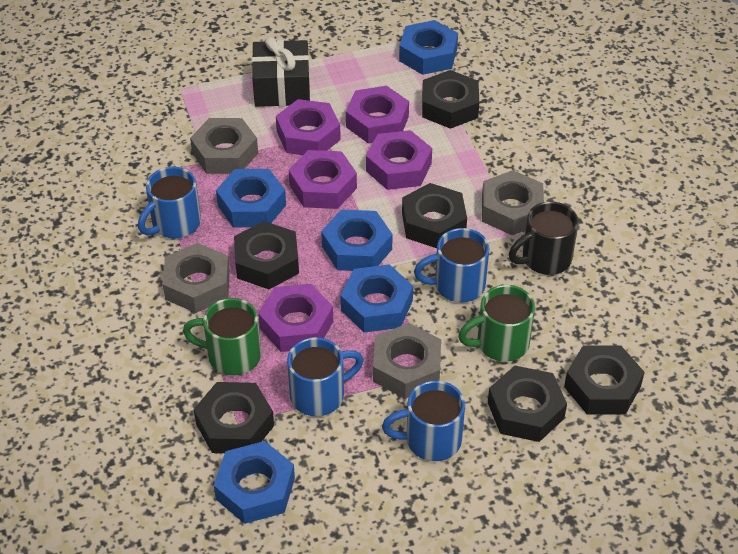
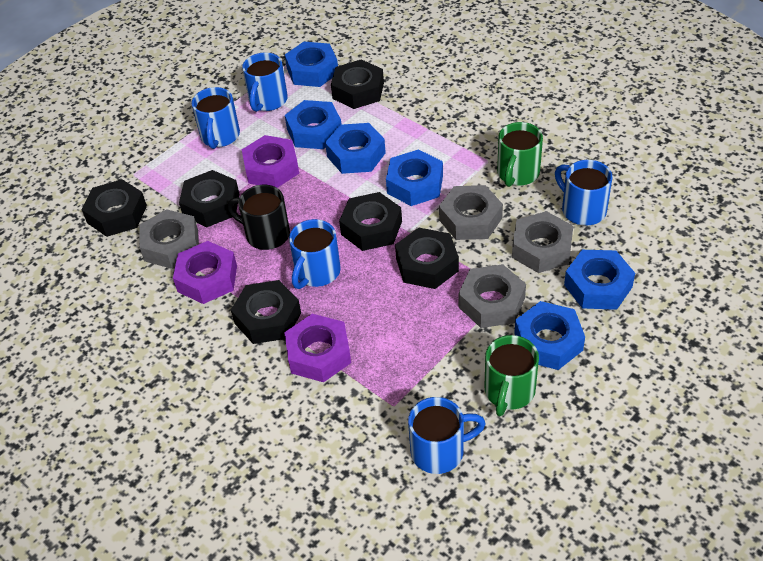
black gift: 1 -> 0
blue mug: 4 -> 5
blue nut: 5 -> 6
purple nut: 5 -> 3

